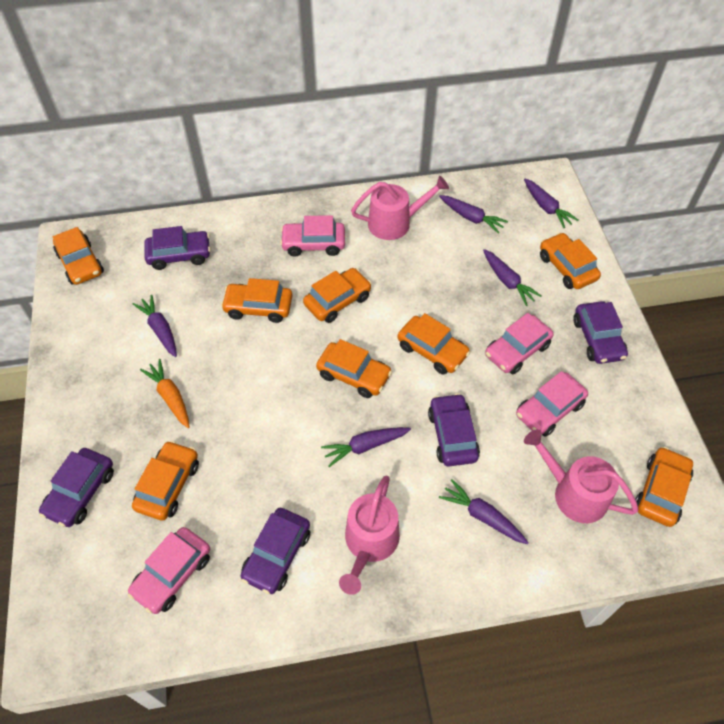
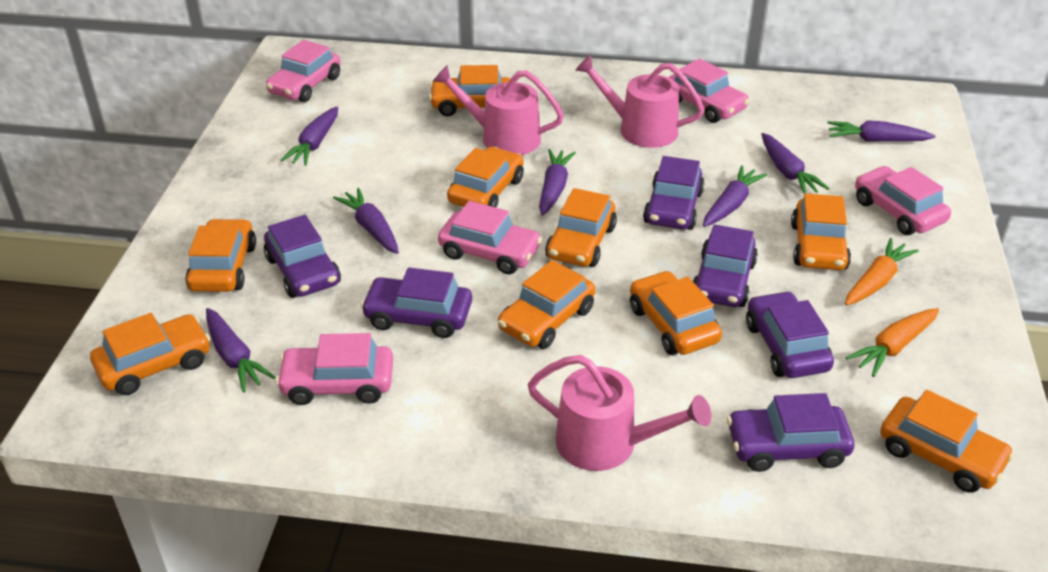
orange car: 8 -> 9
orange carrot: 1 -> 2
pink car: 4 -> 5
purple car: 5 -> 6
purple carrot: 6 -> 7

